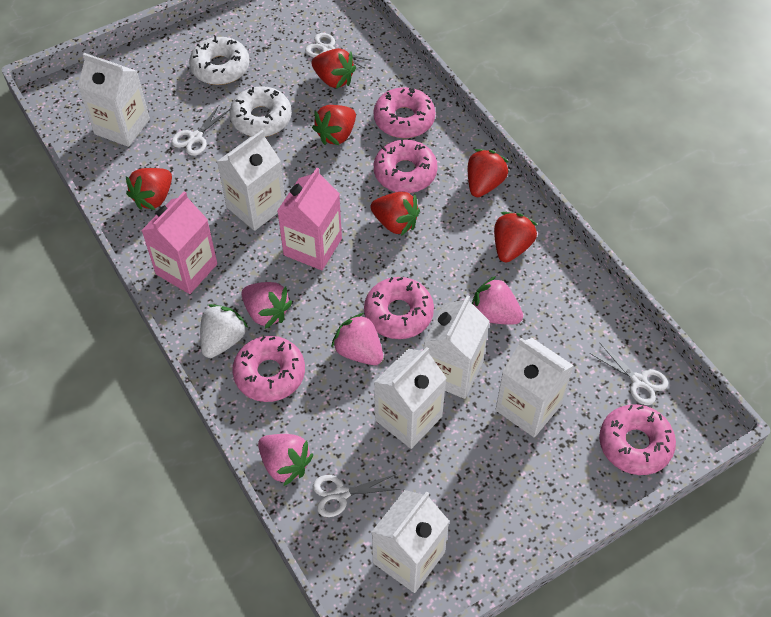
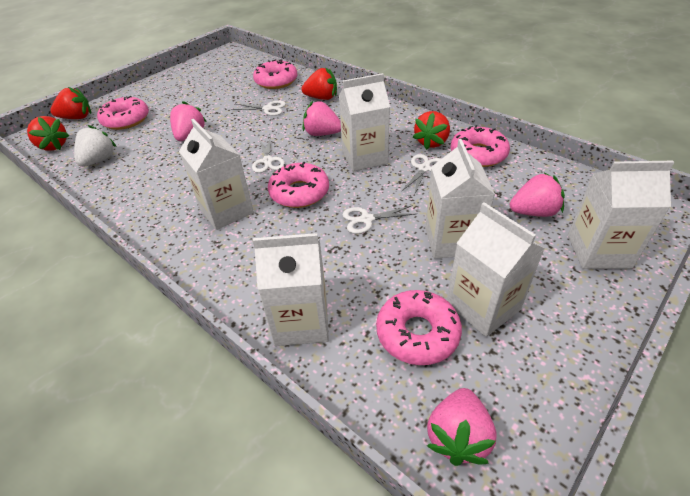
pink carton: 2 -> 0
red strawberry: 6 -> 4
white donut: 2 -> 0

